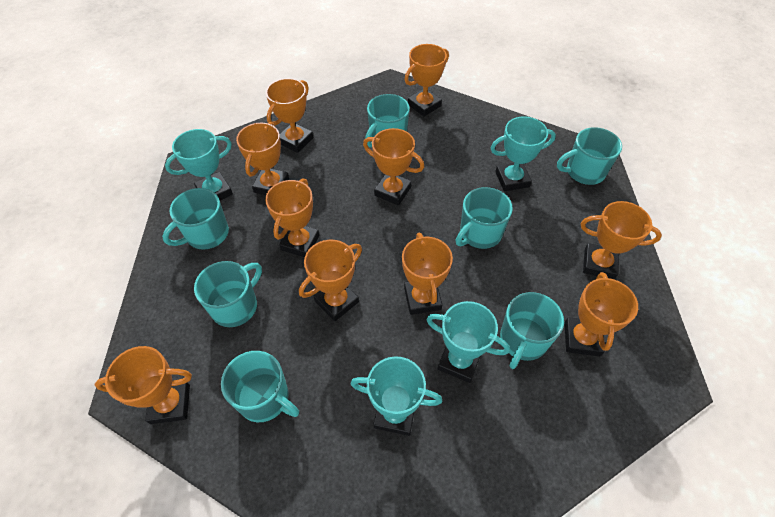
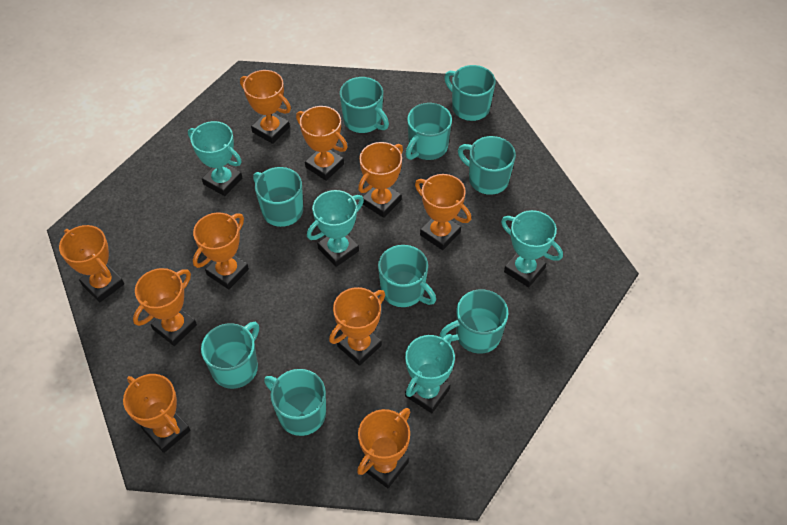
turquoise mug: 7 -> 9

